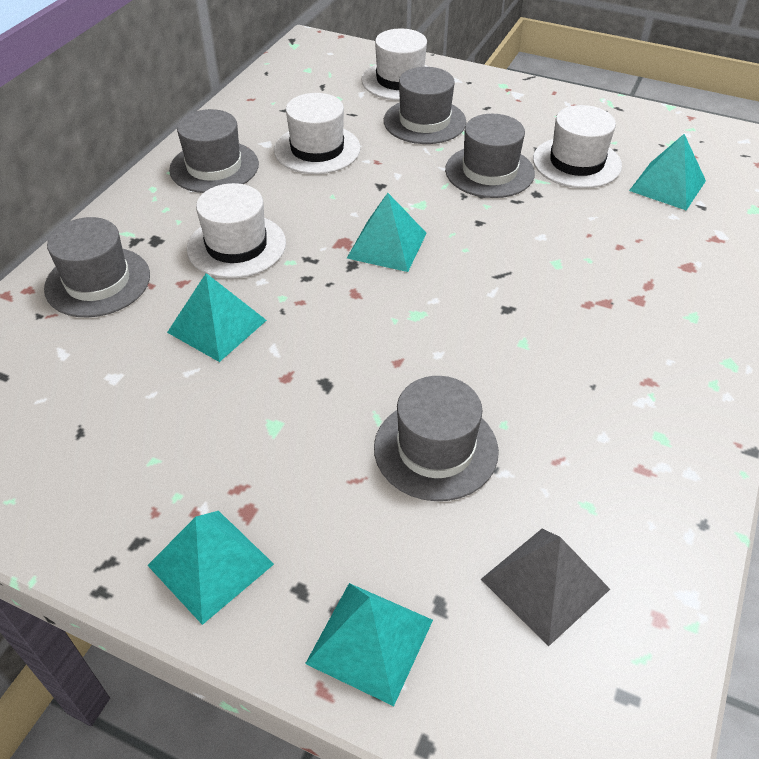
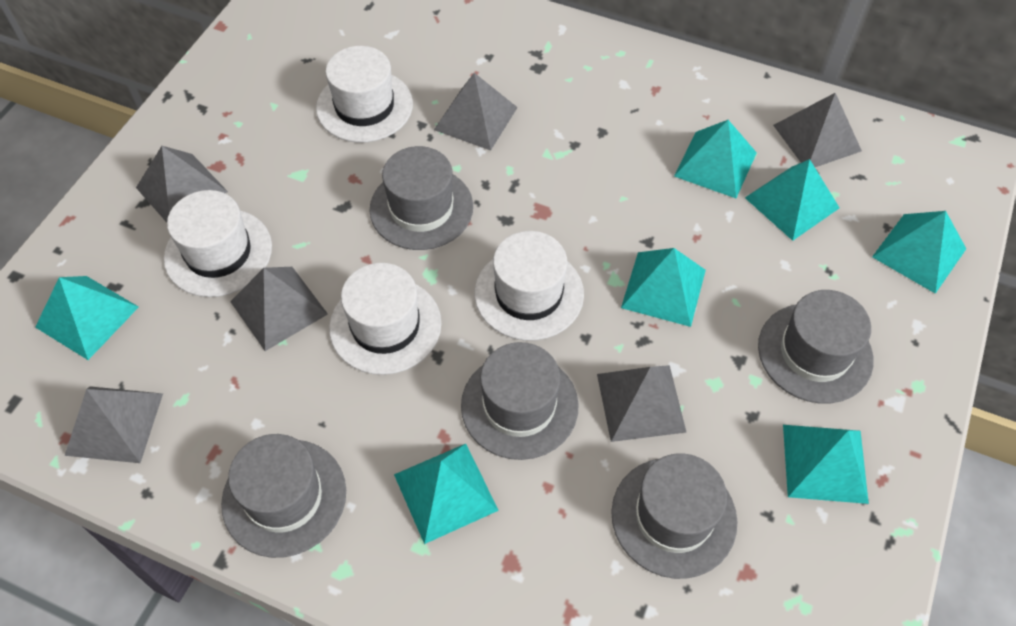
grey pyramid: 1 -> 6
turquoise pyramid: 5 -> 7

